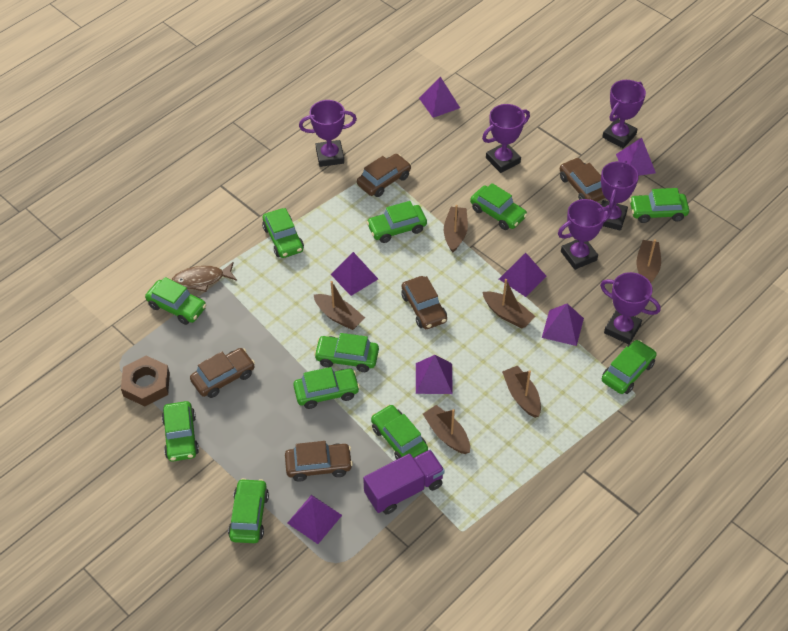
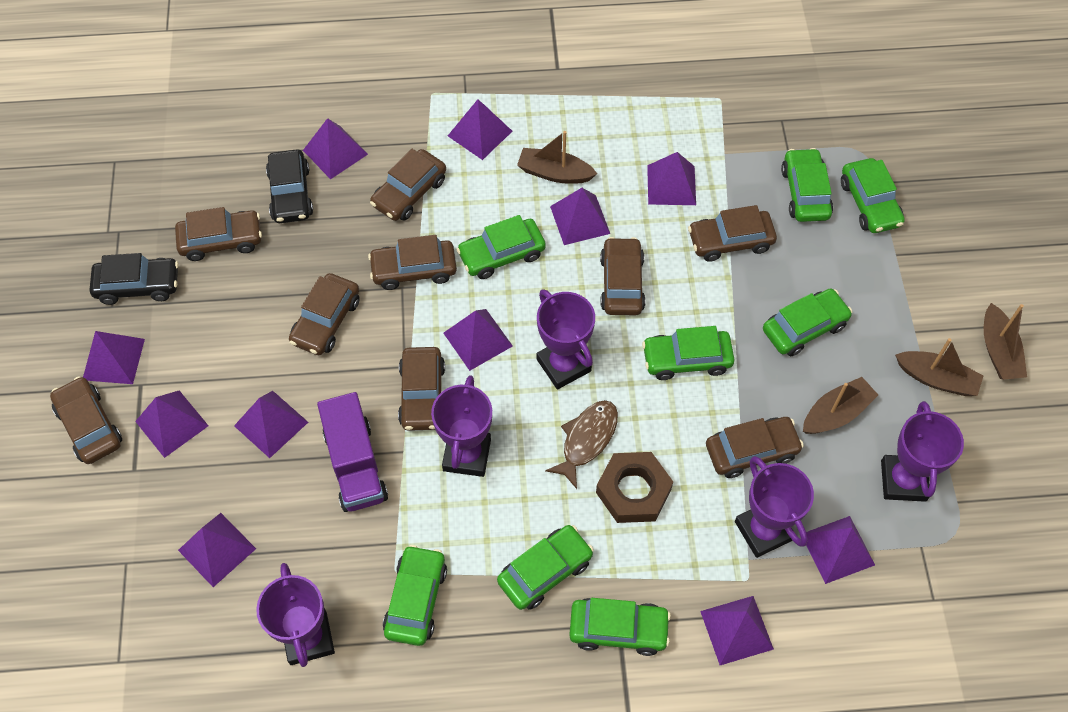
black car: 0 -> 2
brown boat: 6 -> 4
brown car: 5 -> 9
green car: 11 -> 8
purple pyramid: 7 -> 11
purple trophy: 6 -> 5

